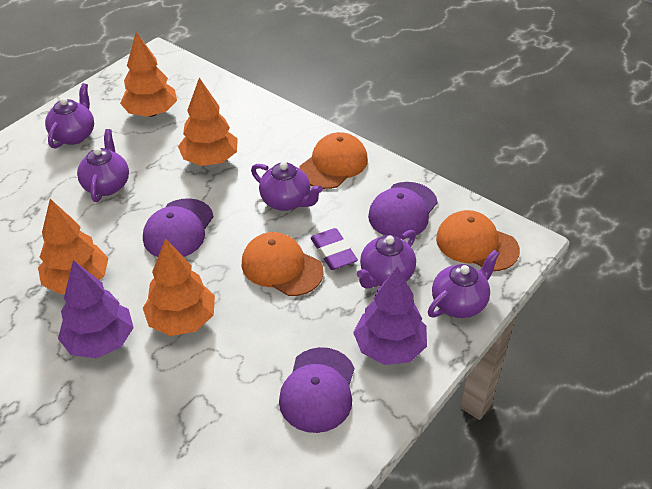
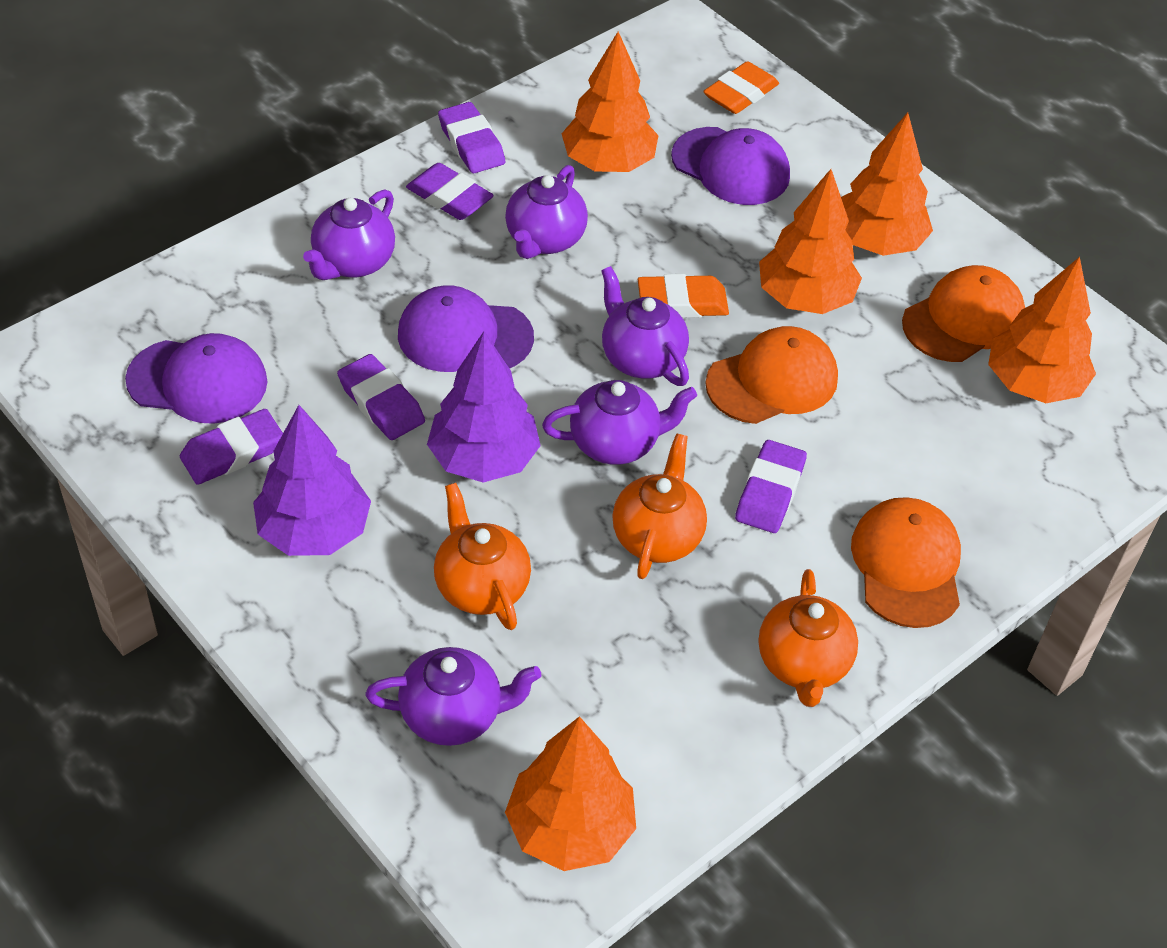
orange eraser: 0 -> 2
orange teapot: 0 -> 3
orange tree: 4 -> 5
purple eraser: 1 -> 5

